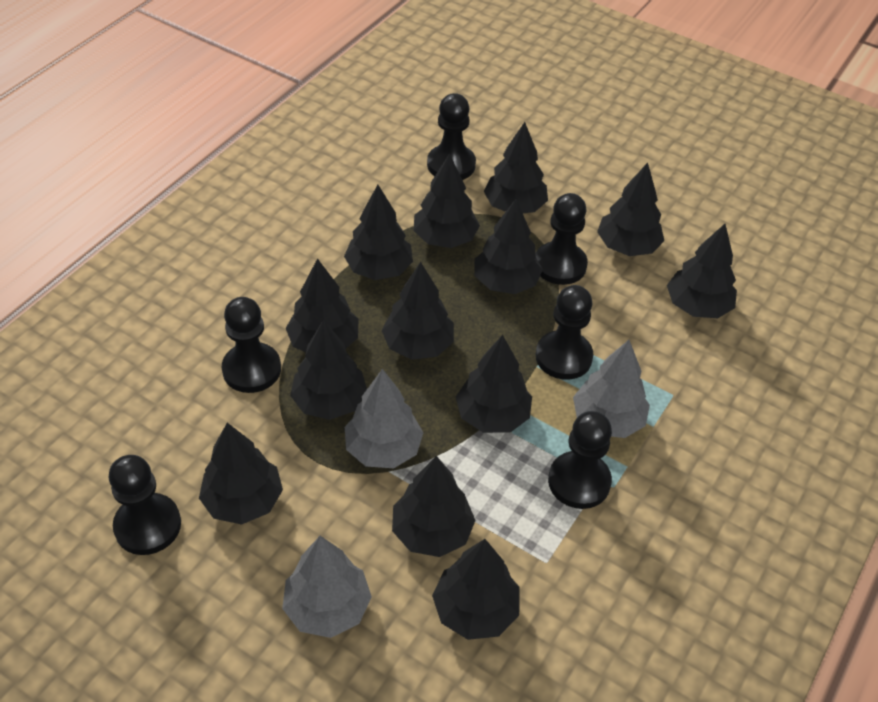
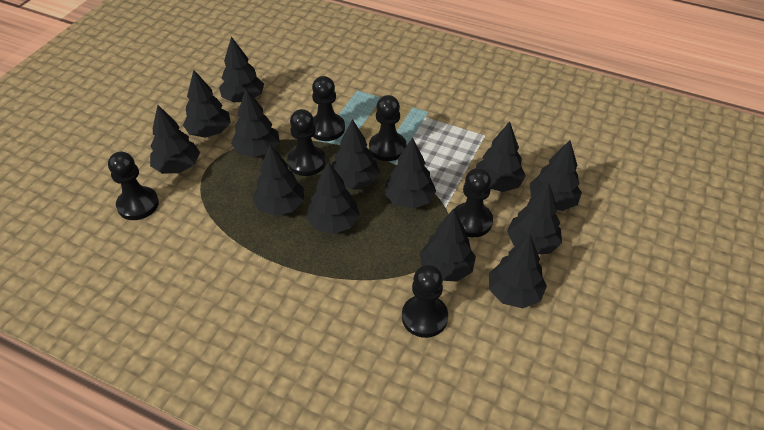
grey tree: 3 -> 0

